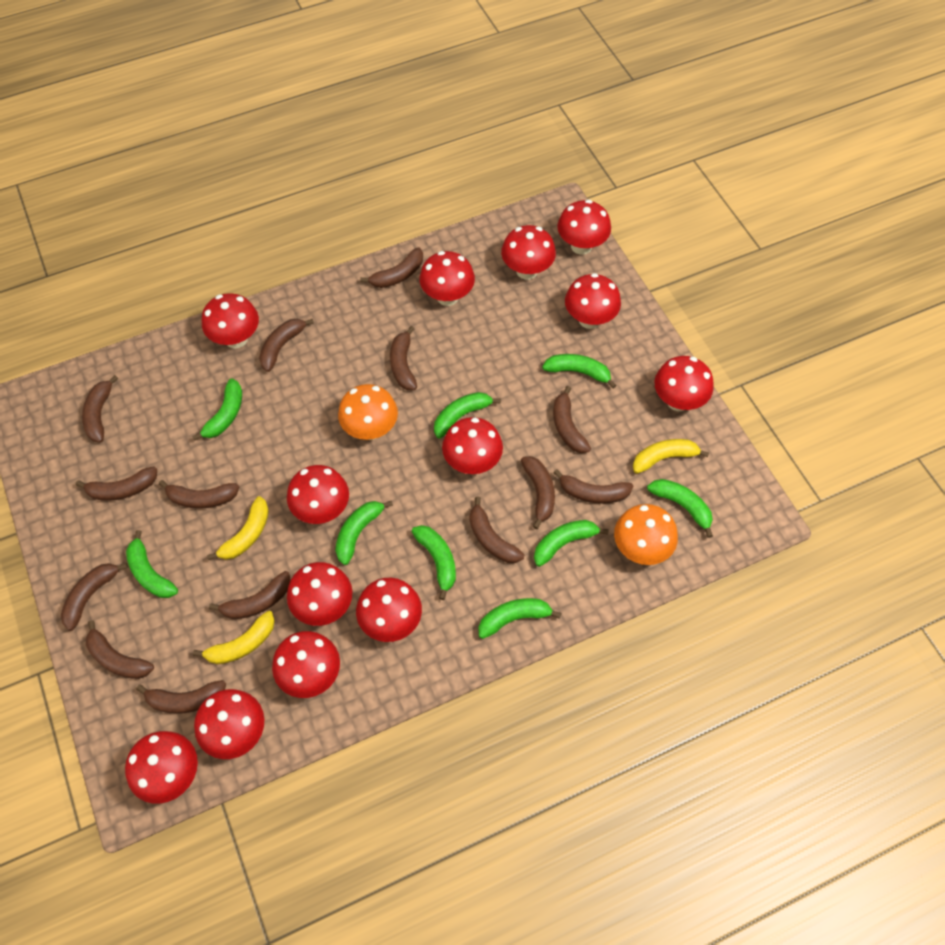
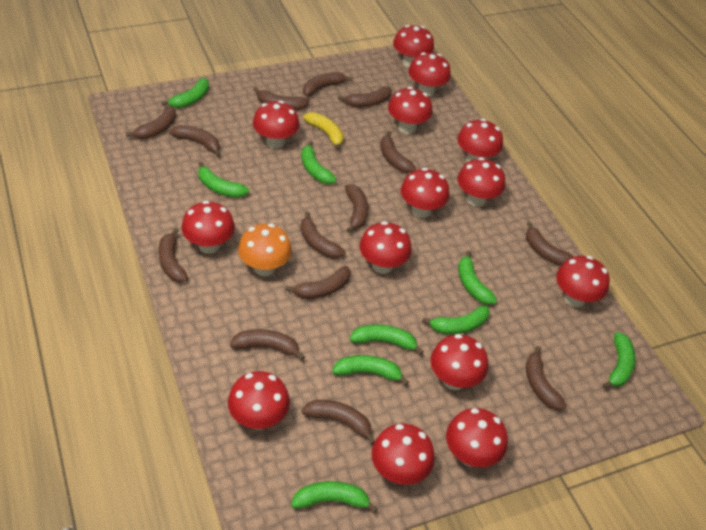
orange mushroom: 2 -> 1
red mushroom: 13 -> 14
yellow banana: 3 -> 1

